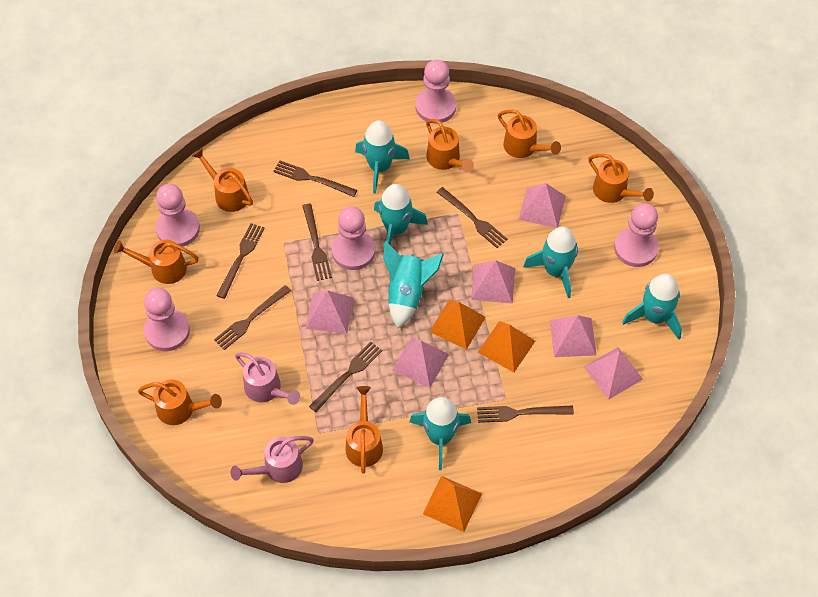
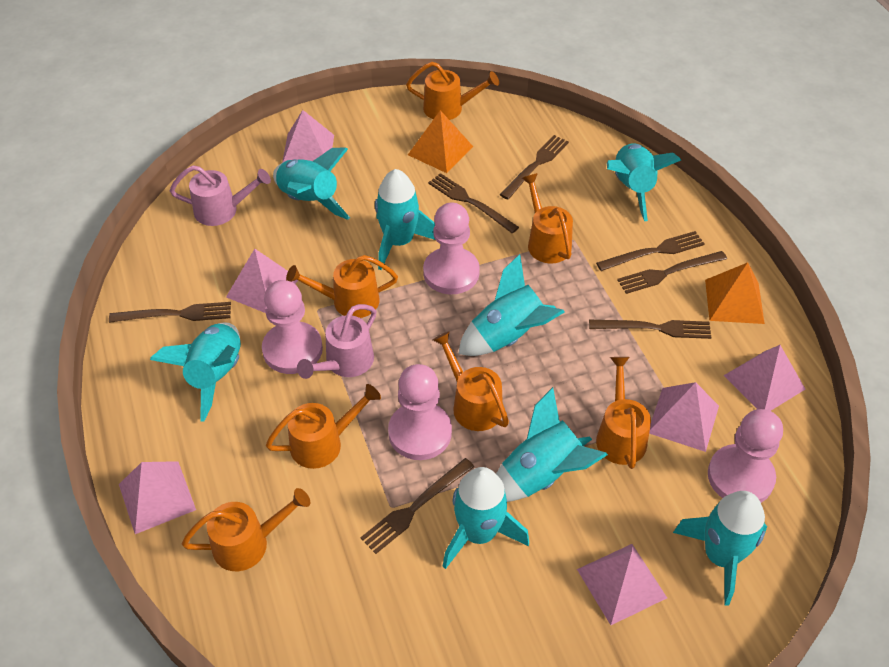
orange pyramid: 3 -> 2
pink pawn: 5 -> 4
turquoise rocket: 6 -> 8

